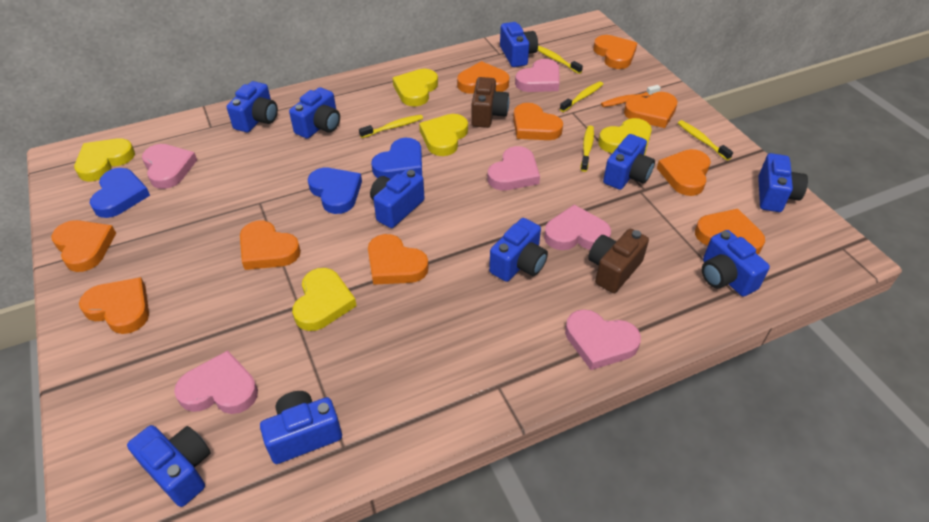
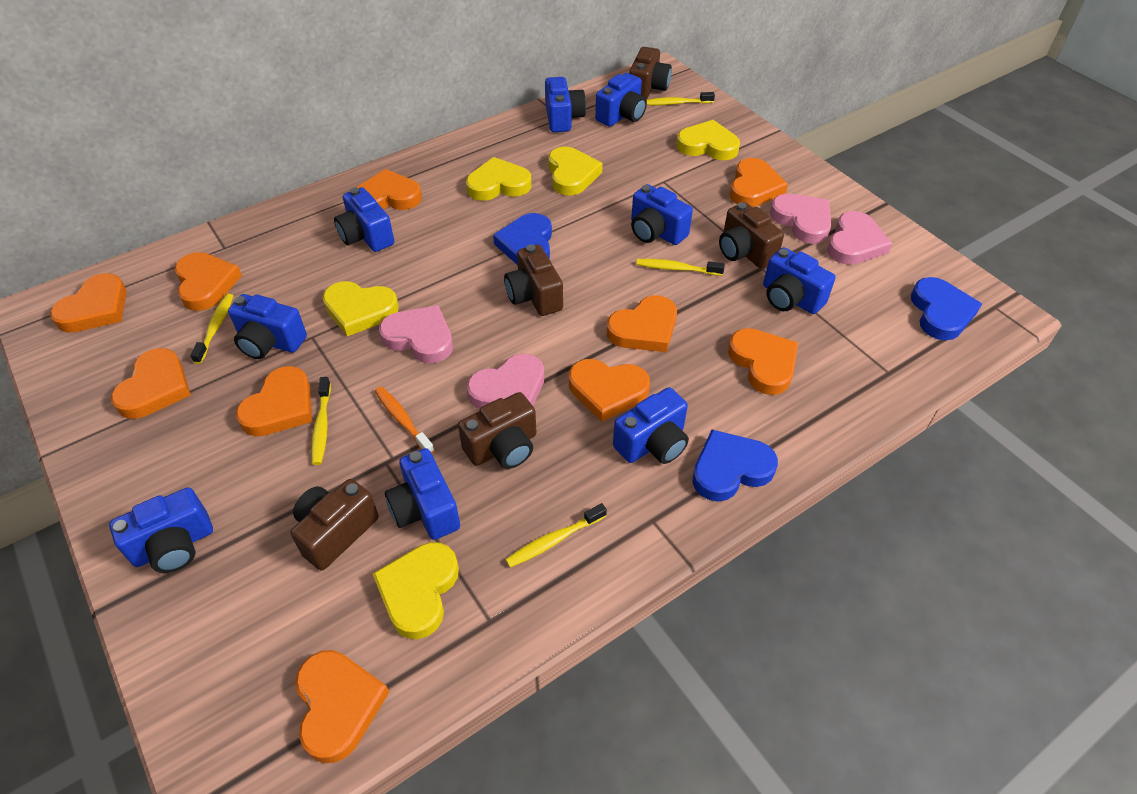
blue camera: 10 -> 9
brown camera: 2 -> 5
pink heart: 6 -> 4

